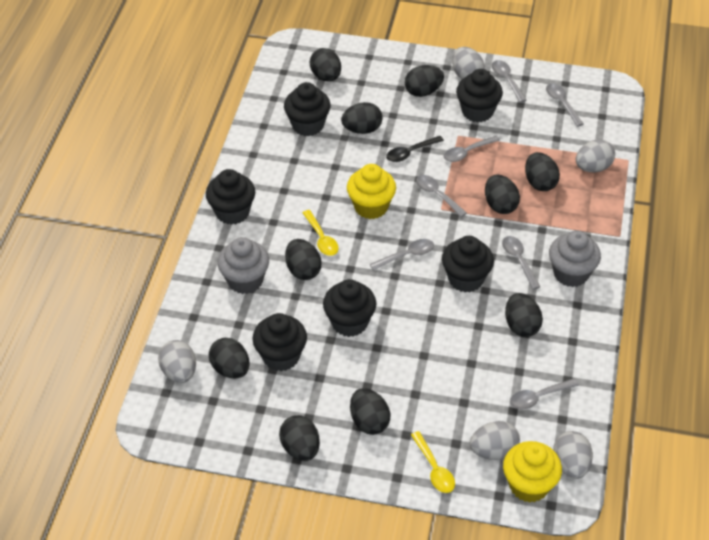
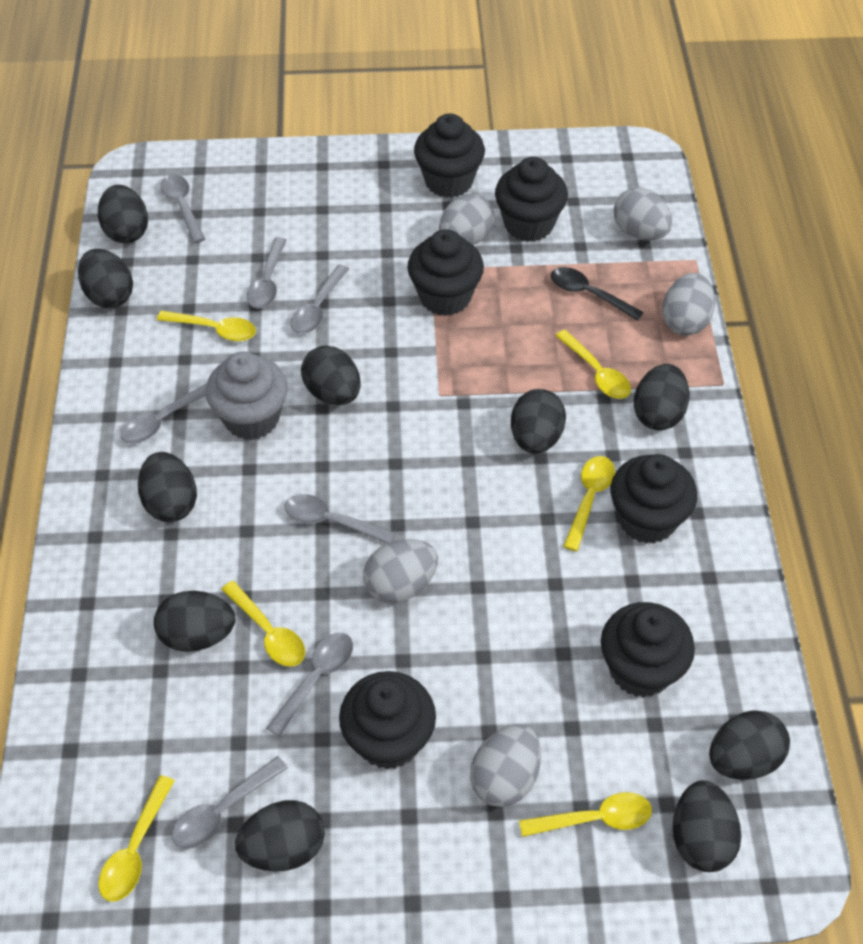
grey cupcake: 2 -> 1
yellow cupcake: 2 -> 0
yellow spoon: 2 -> 6

